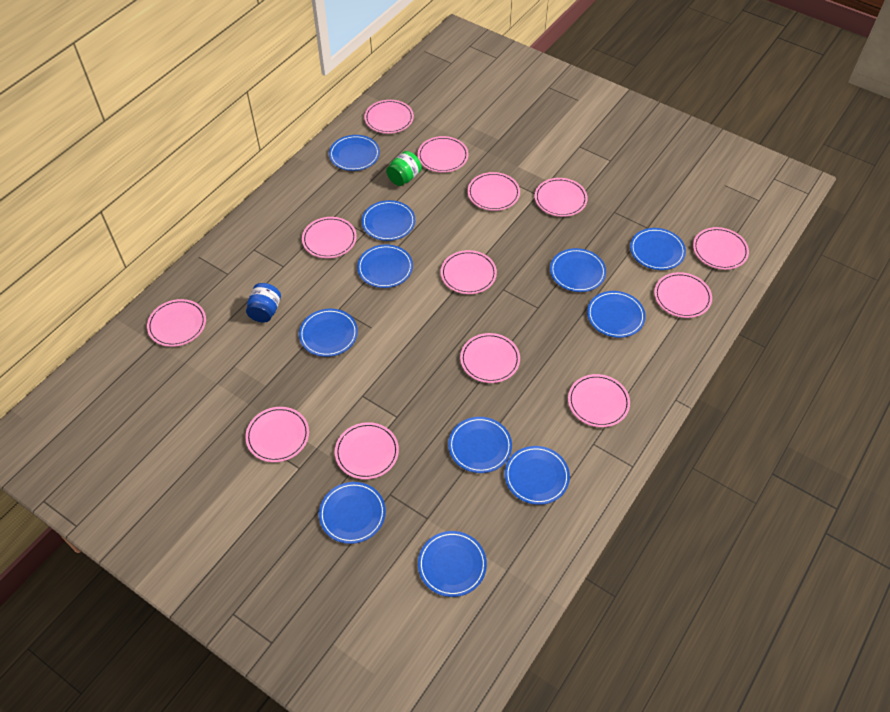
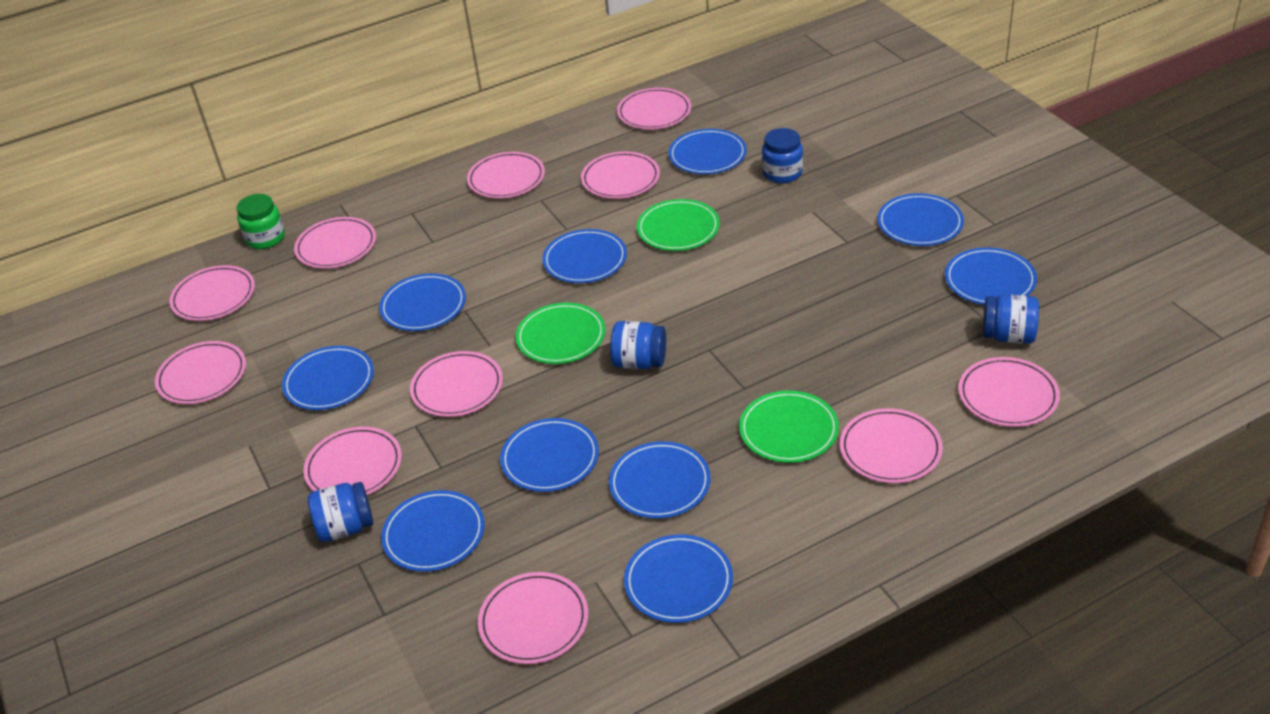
blue jar: 1 -> 4
blue plate: 11 -> 10
green plate: 0 -> 3
pink plate: 13 -> 11

